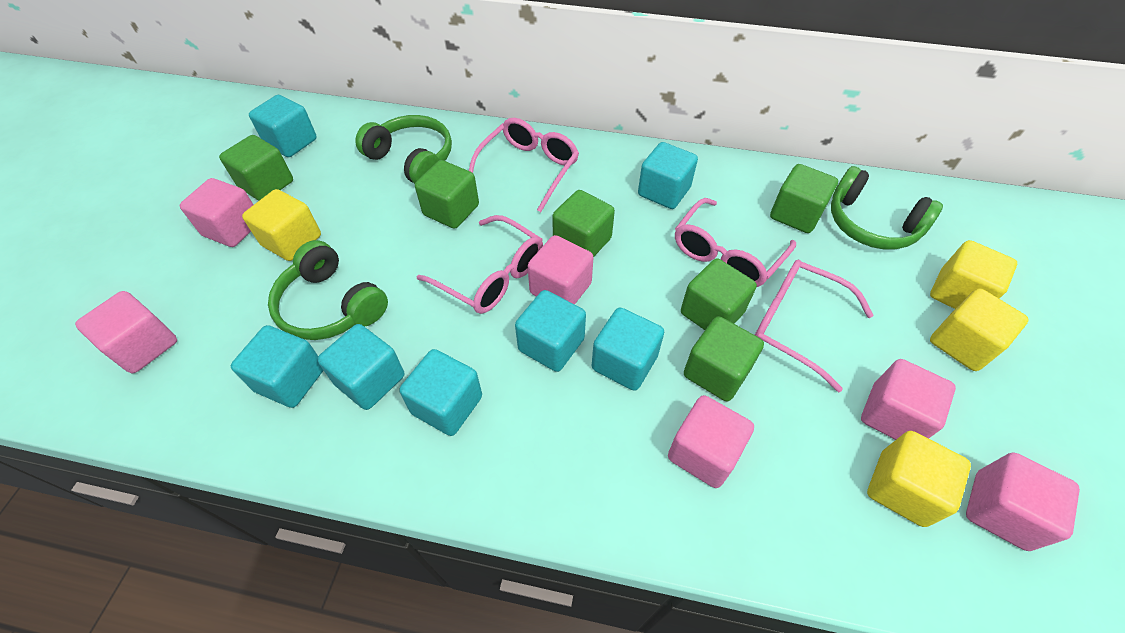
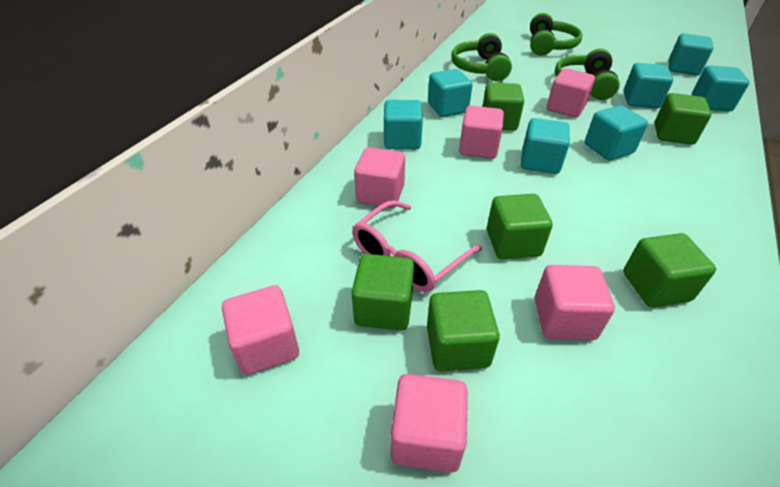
pink glasses: 4 -> 1
yellow cube: 4 -> 0

